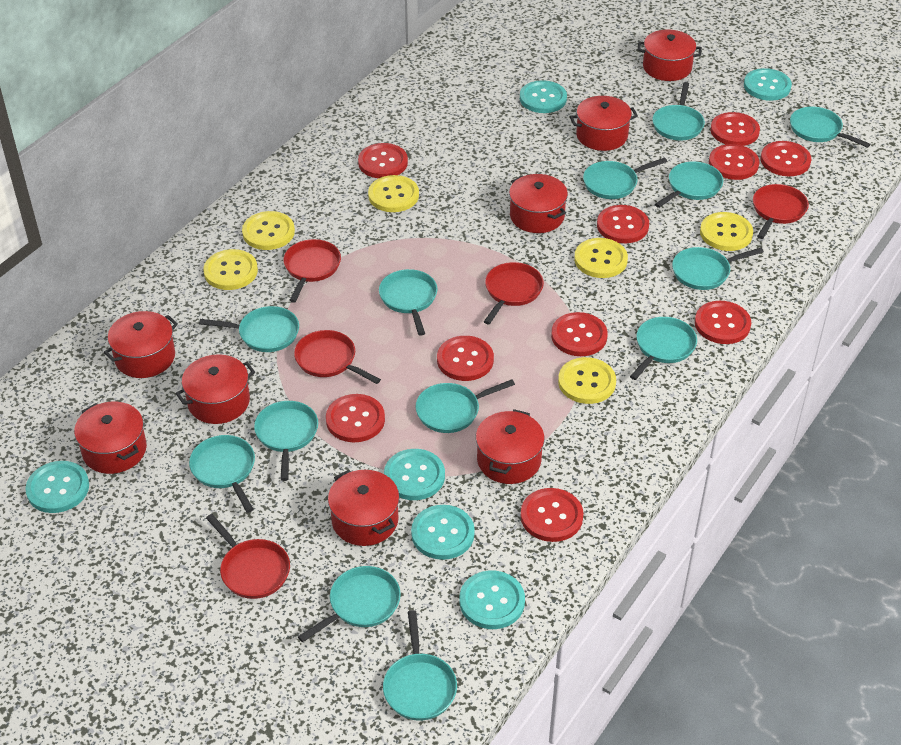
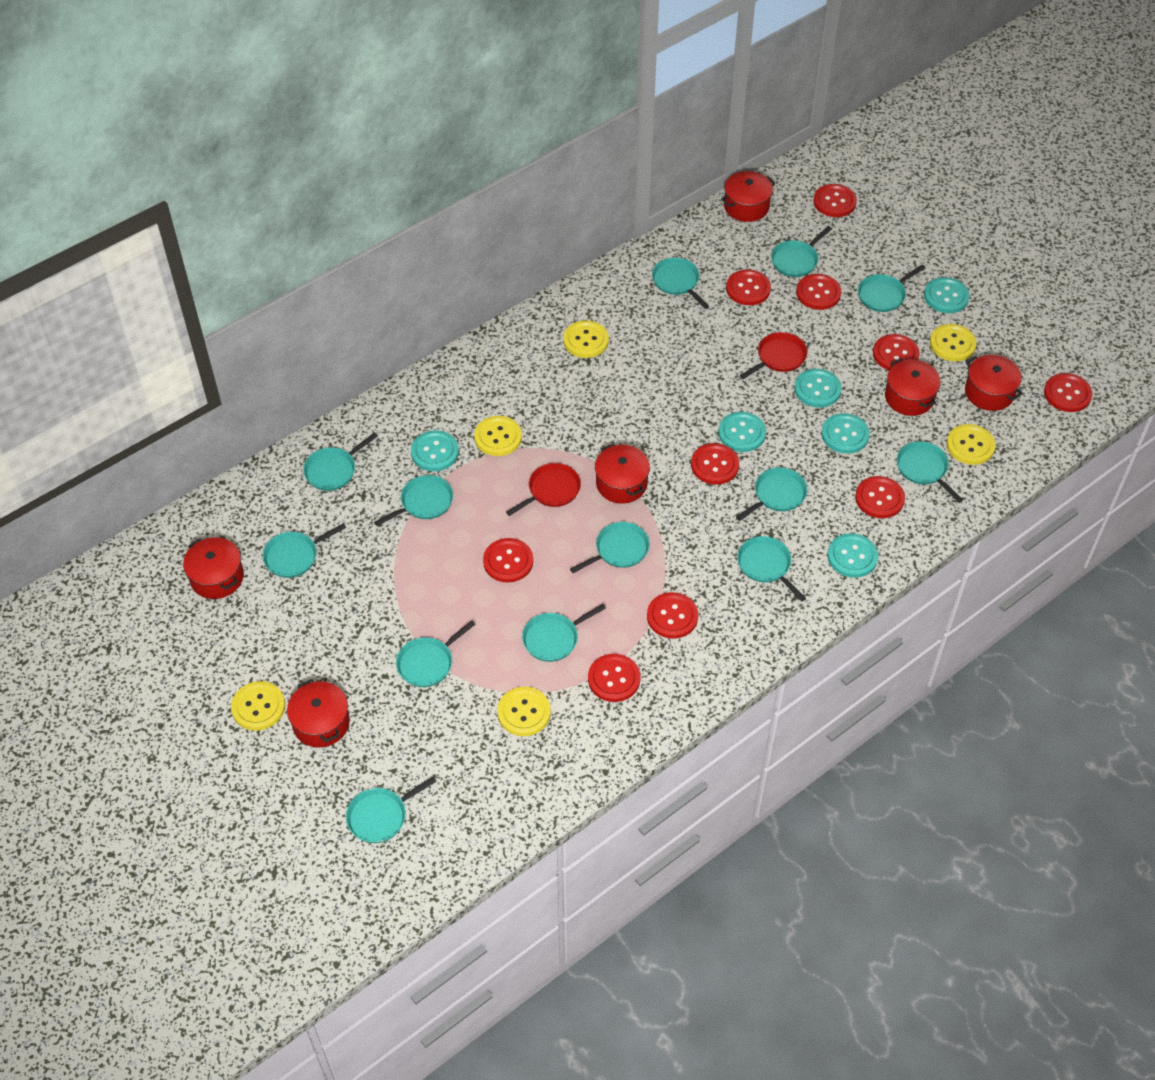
red pan: 5 -> 2
red pot: 8 -> 6

